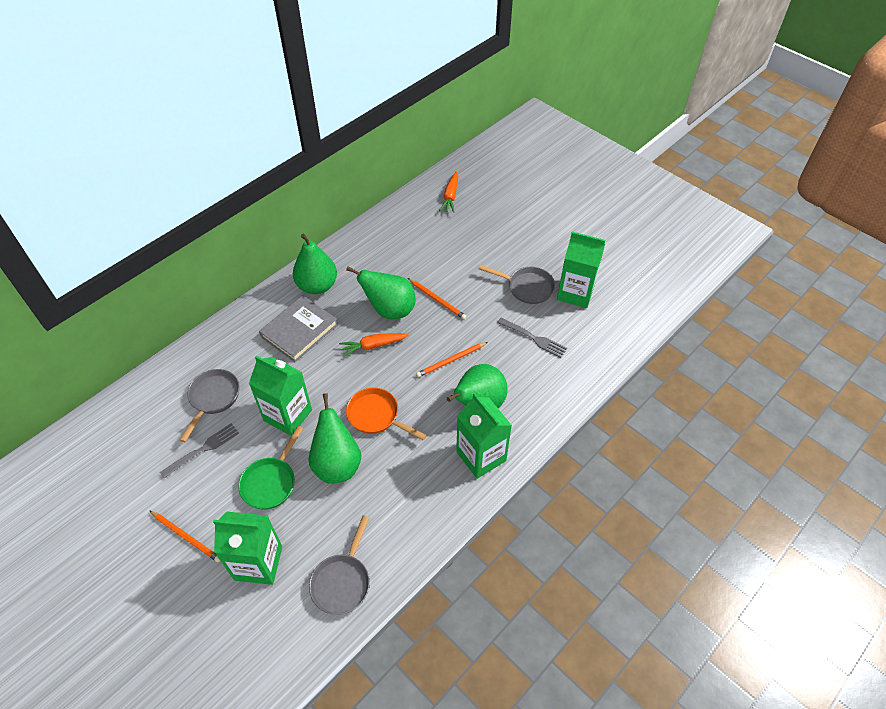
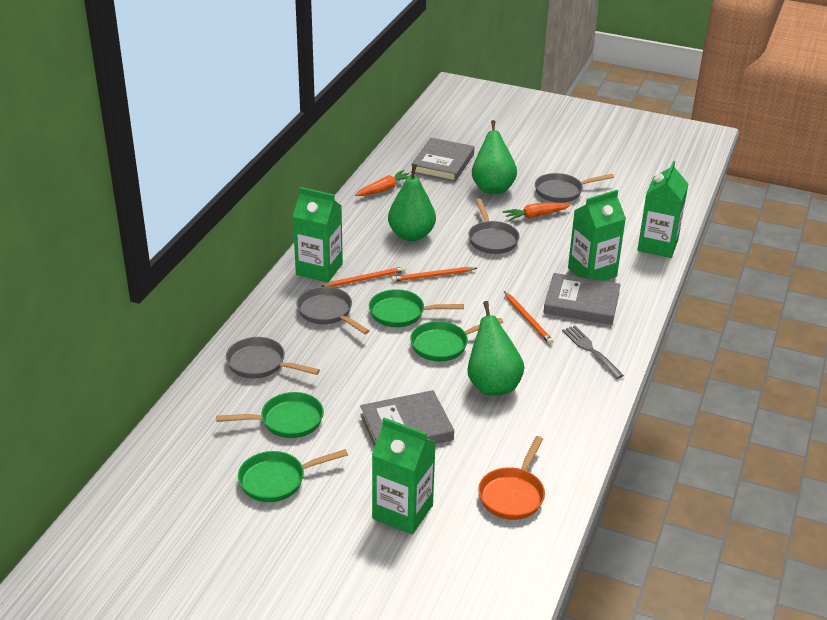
green pan: 1 -> 4
green pear: 4 -> 3
grey book: 1 -> 3
grey fork: 2 -> 1
grey pan: 3 -> 4

